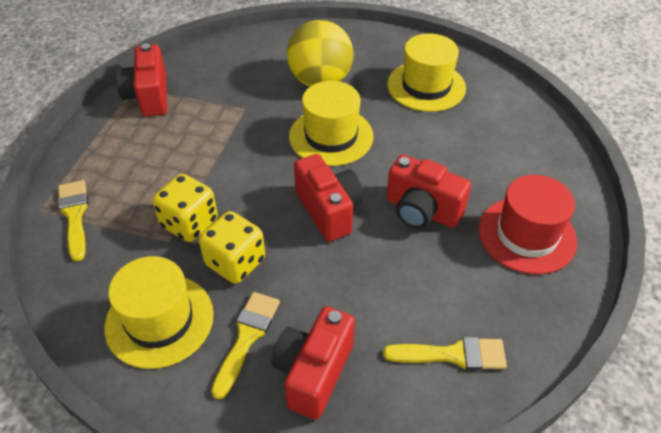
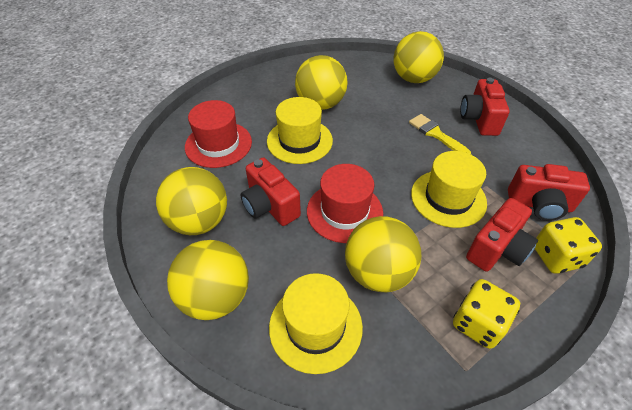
red hat: 1 -> 2
yellow ball: 1 -> 5
yellow brush: 3 -> 1

